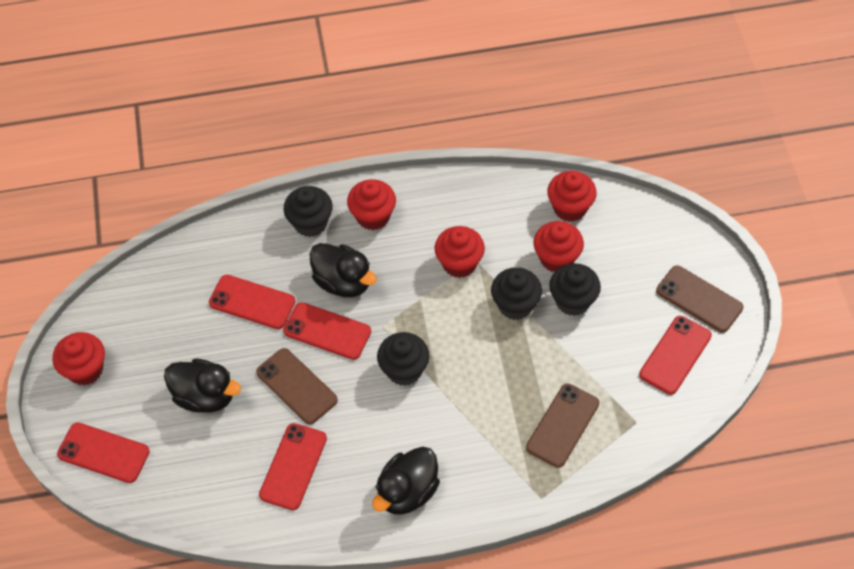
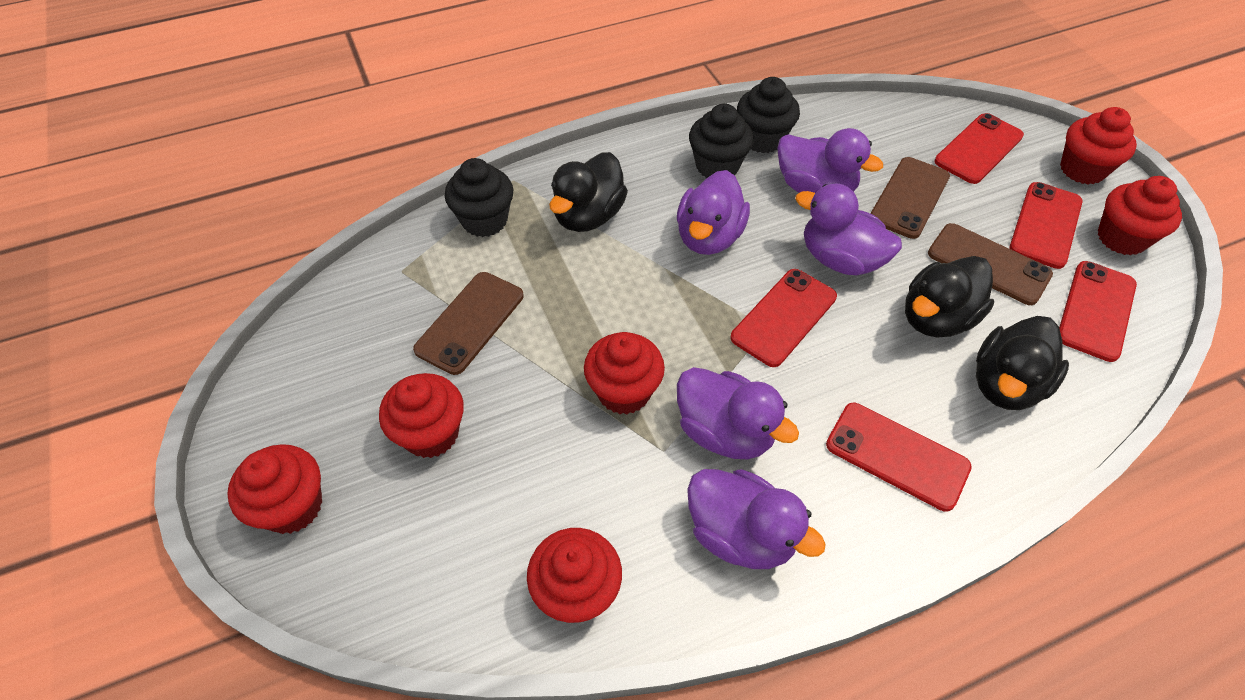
black cupcake: 4 -> 3
purple duck: 0 -> 5
red cupcake: 5 -> 6

